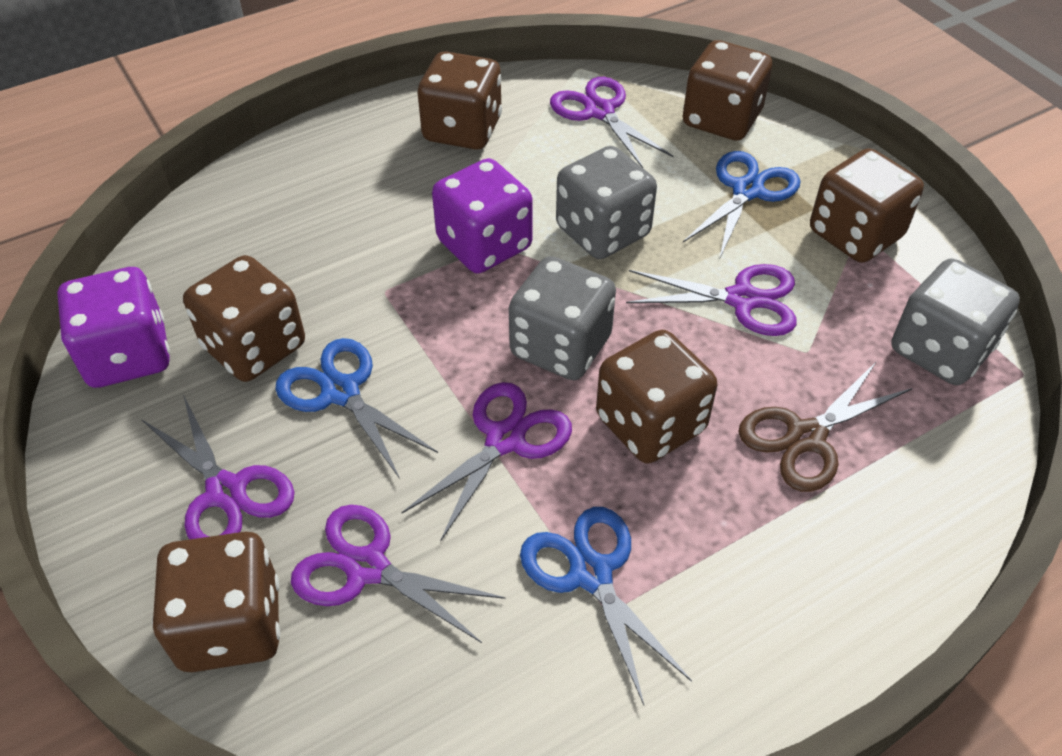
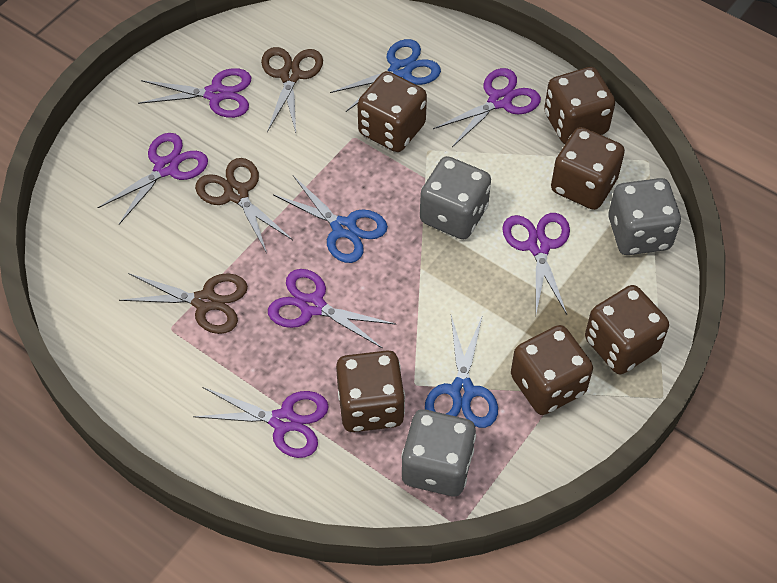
brown scissors: 1 -> 3
purple dice: 2 -> 0
purple scissors: 5 -> 6

